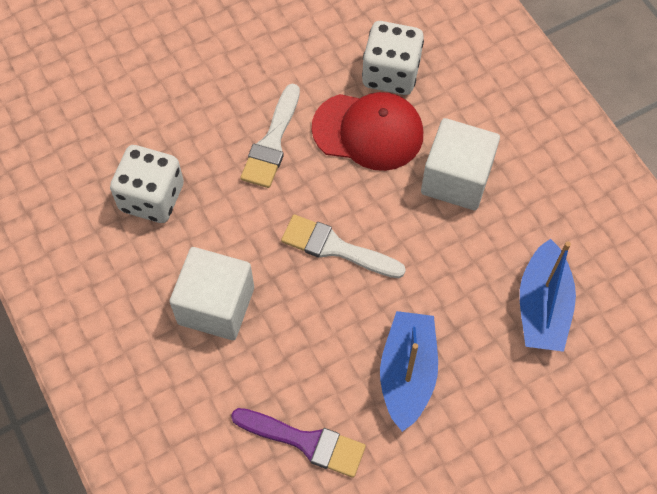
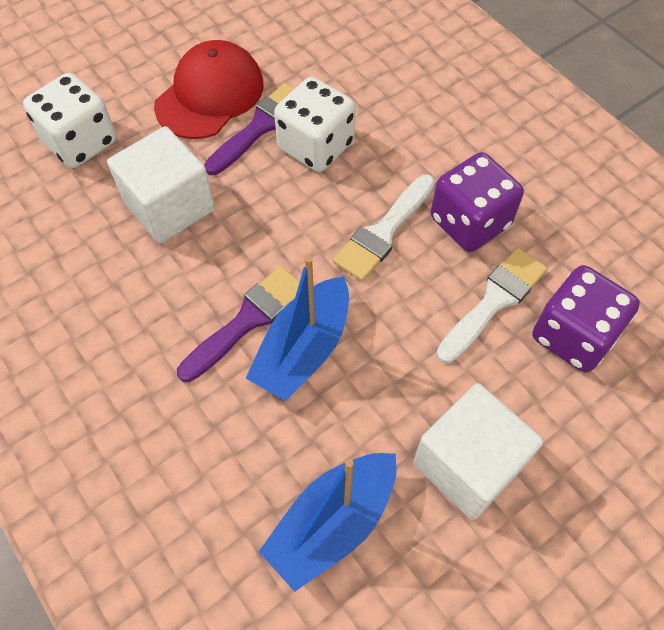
purple brush: 1 -> 2
purple dice: 0 -> 2

